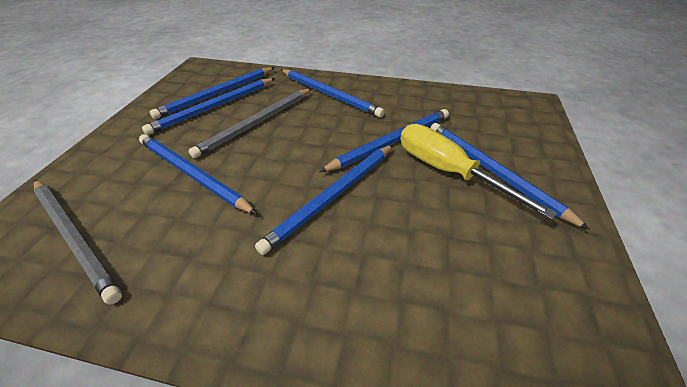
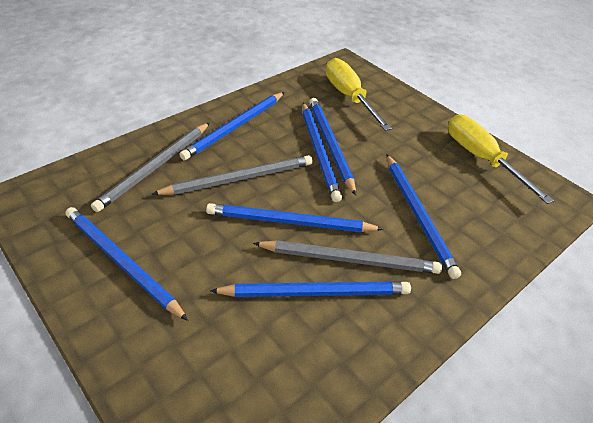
grey pencil: 2 -> 3
yellow screwdriver: 1 -> 2

